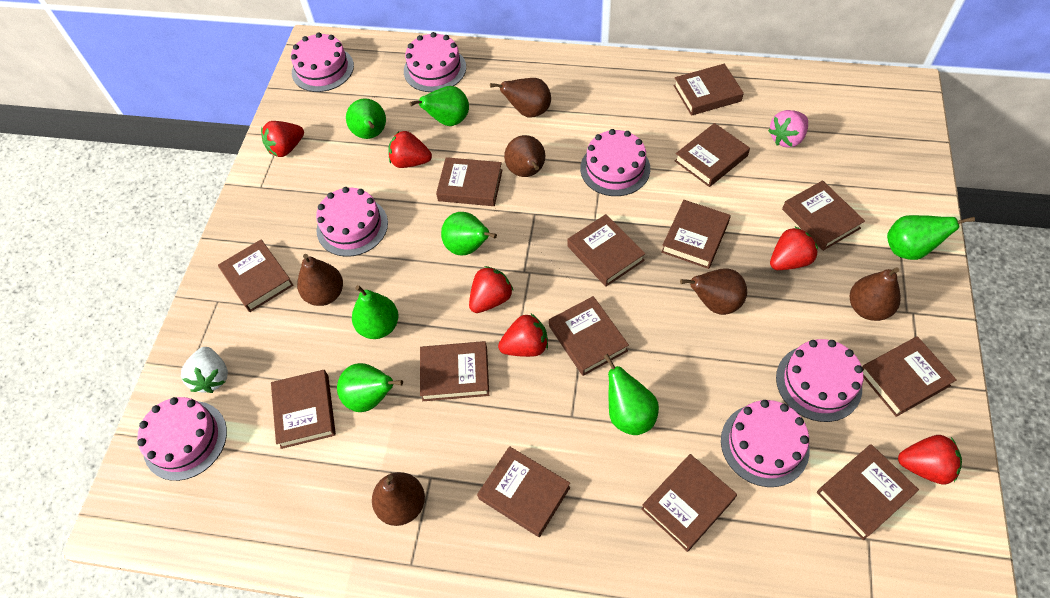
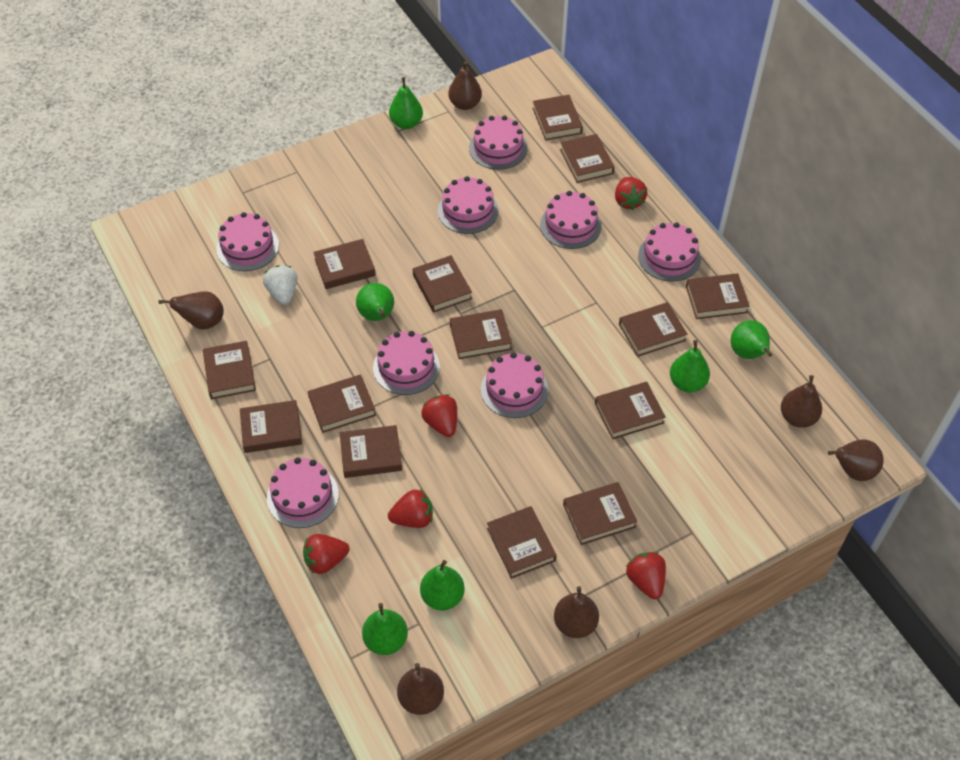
green pear: 7 -> 6
pink cake: 7 -> 8
pink strawberry: 1 -> 0
red strawberry: 6 -> 5

